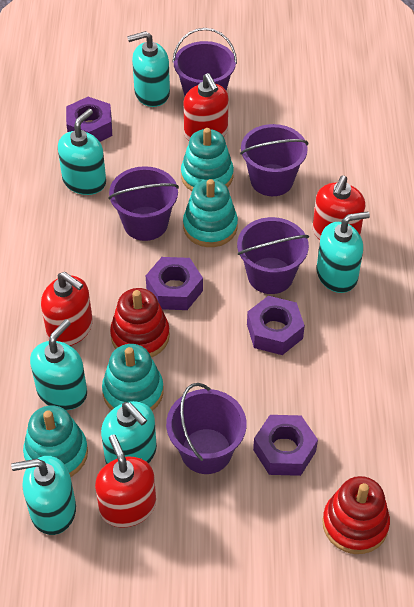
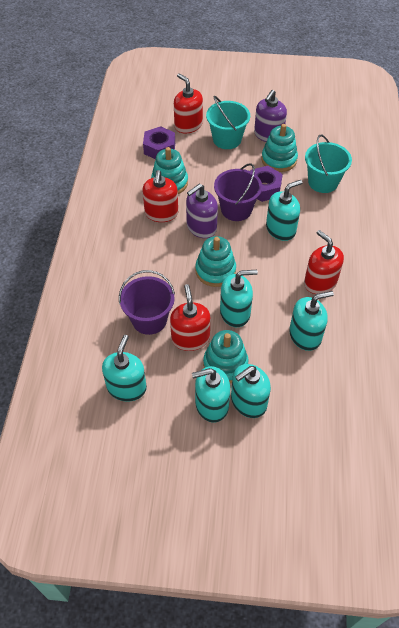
purple bucket: 5 -> 2
purple nut: 4 -> 2
purple soap dispenser: 0 -> 2
red stacking toy: 2 -> 0
turquoise bucket: 0 -> 2

